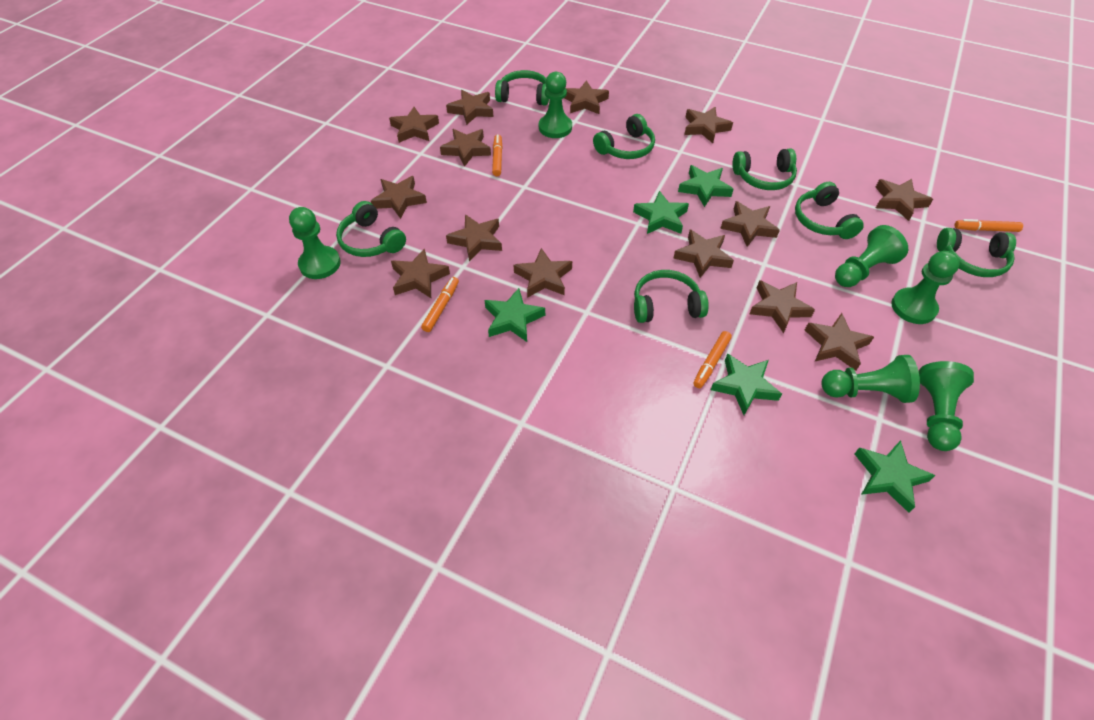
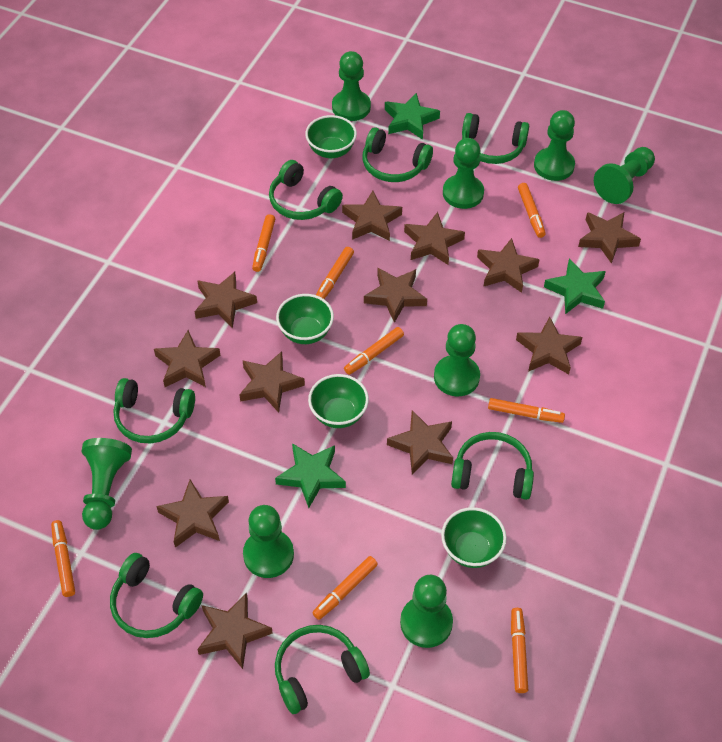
brown star: 14 -> 12
green bowl: 0 -> 4
green pawn: 6 -> 8
green star: 5 -> 3
orange marker: 4 -> 8

